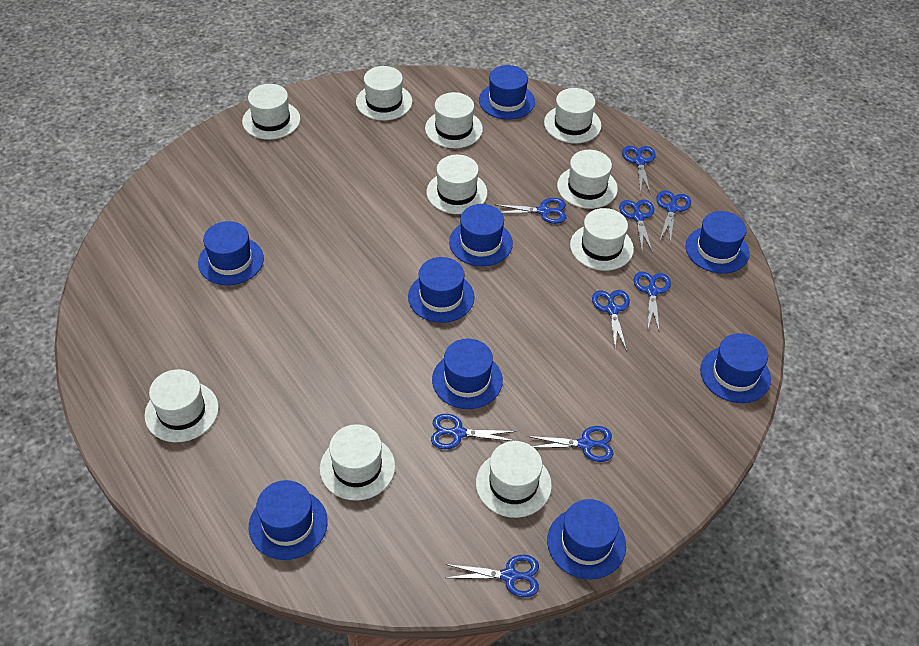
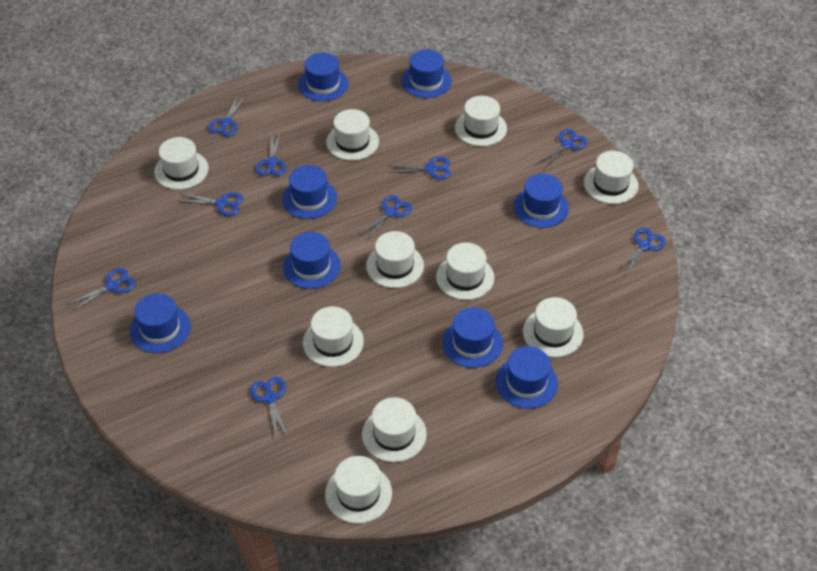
blue hat: 9 -> 8

